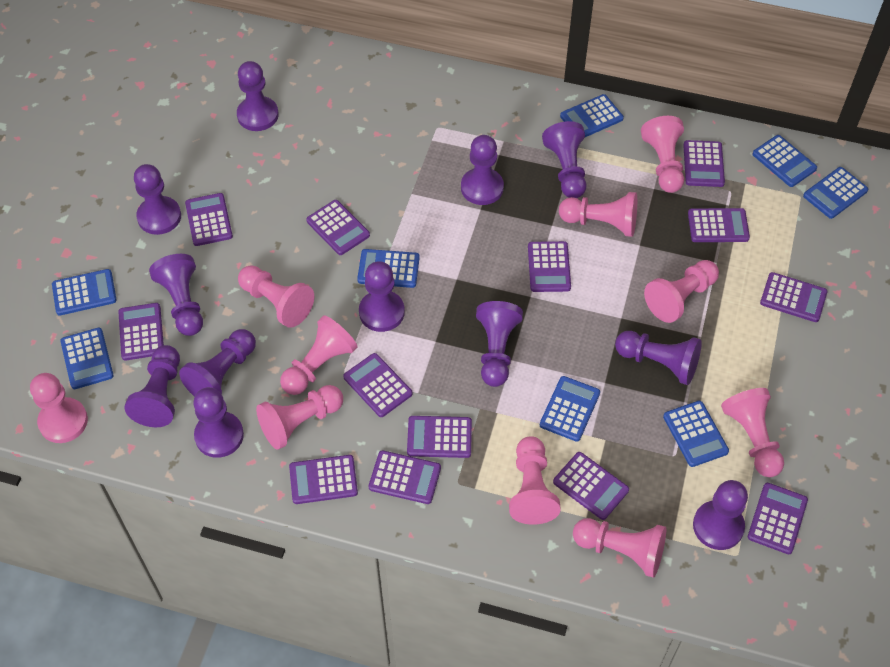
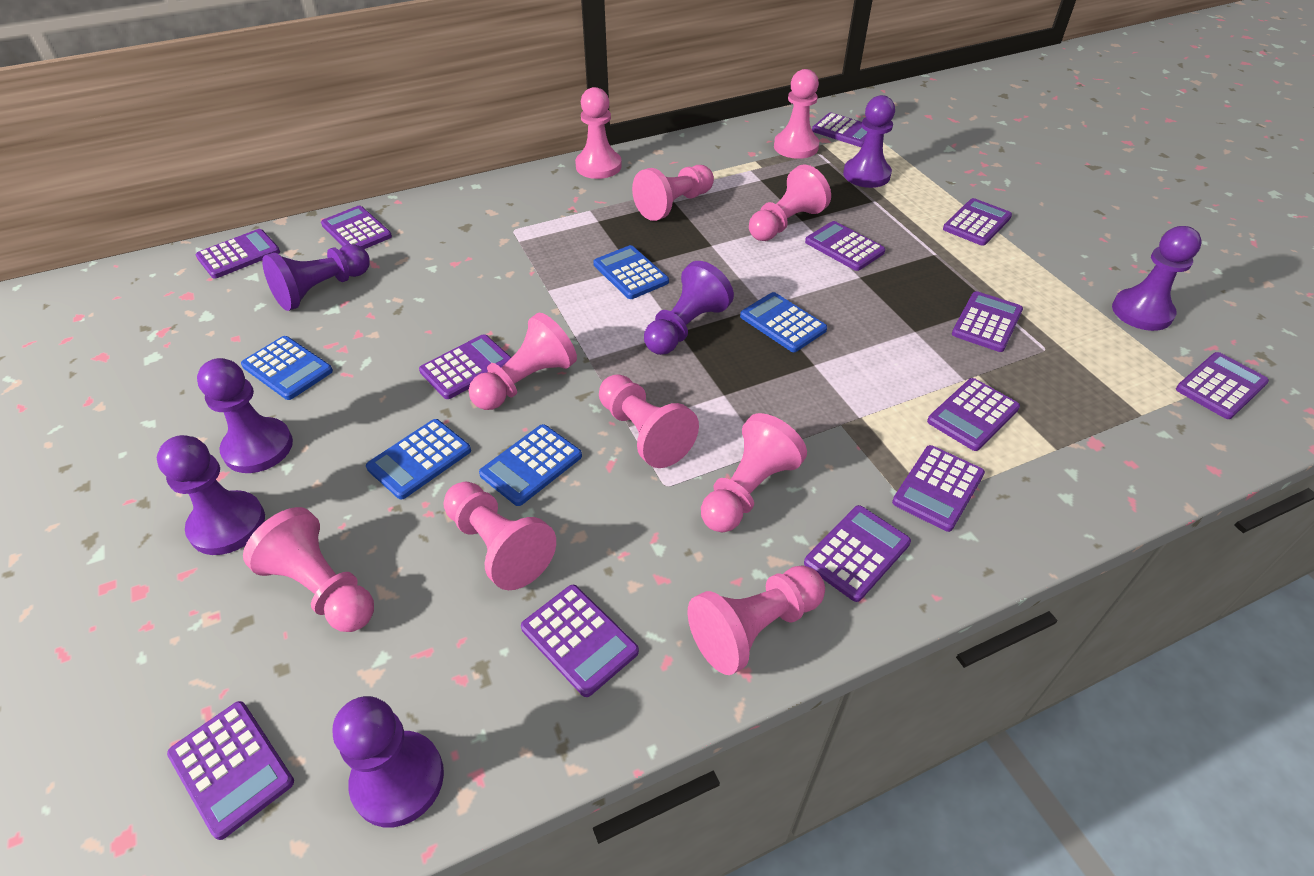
blue calculator: 8 -> 5
purple pawn: 12 -> 7

